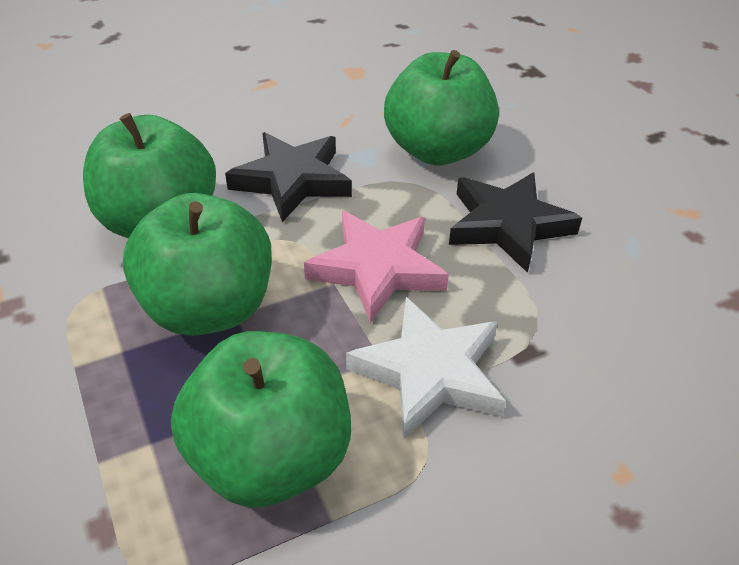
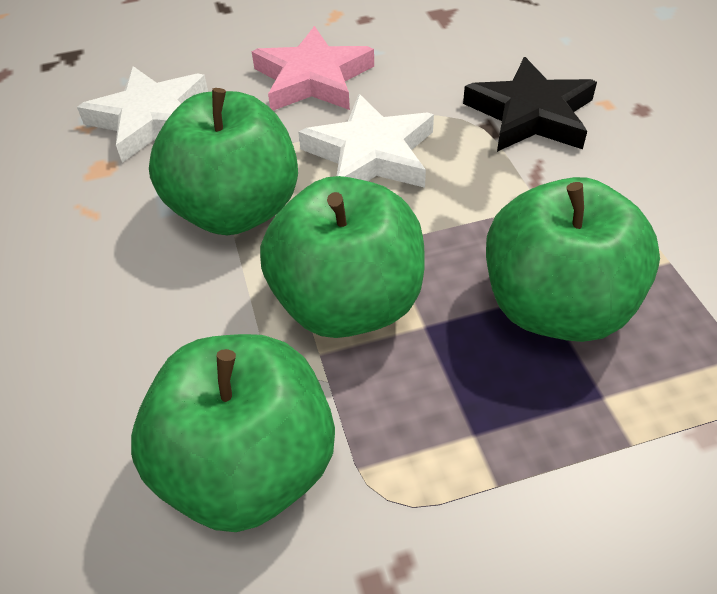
black star: 2 -> 1
white star: 1 -> 2

